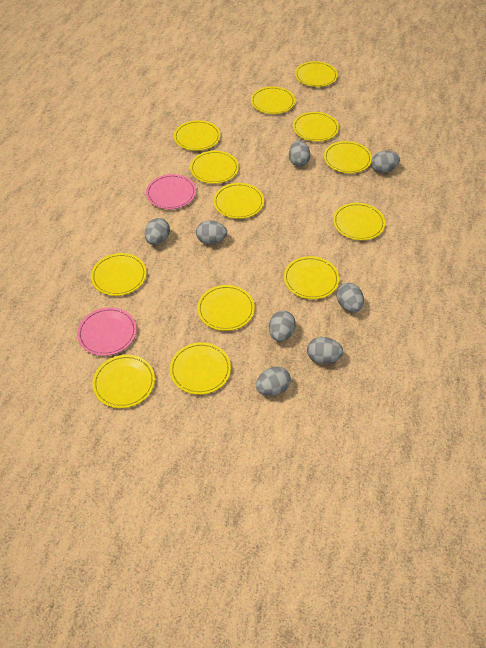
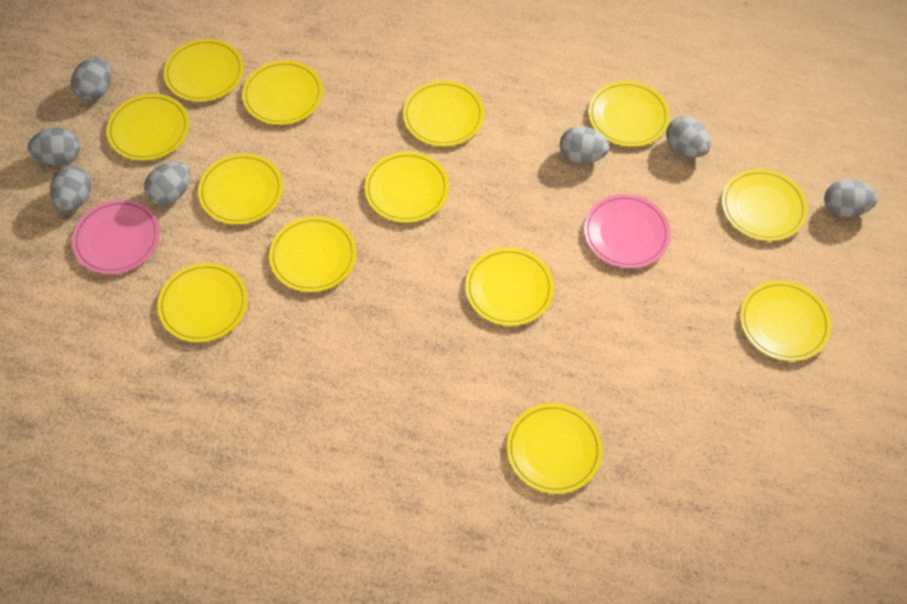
grey egg: 8 -> 7

